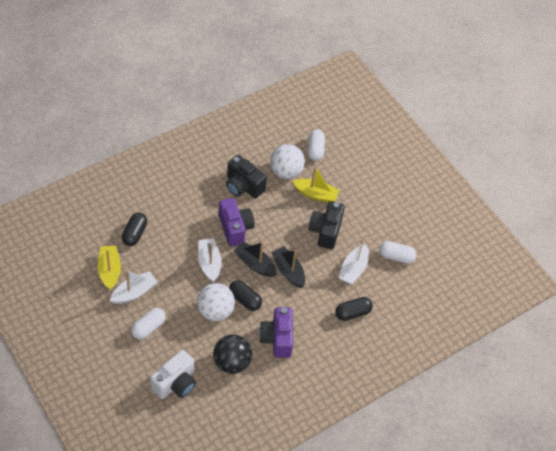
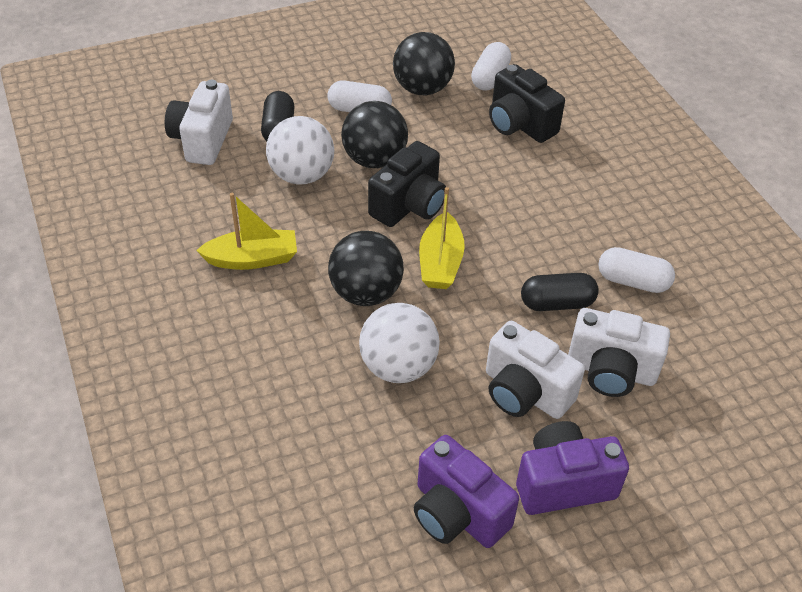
black ball: 1 -> 3
black boat: 2 -> 0
black capsule: 3 -> 2
white boat: 3 -> 0
white camera: 1 -> 3

